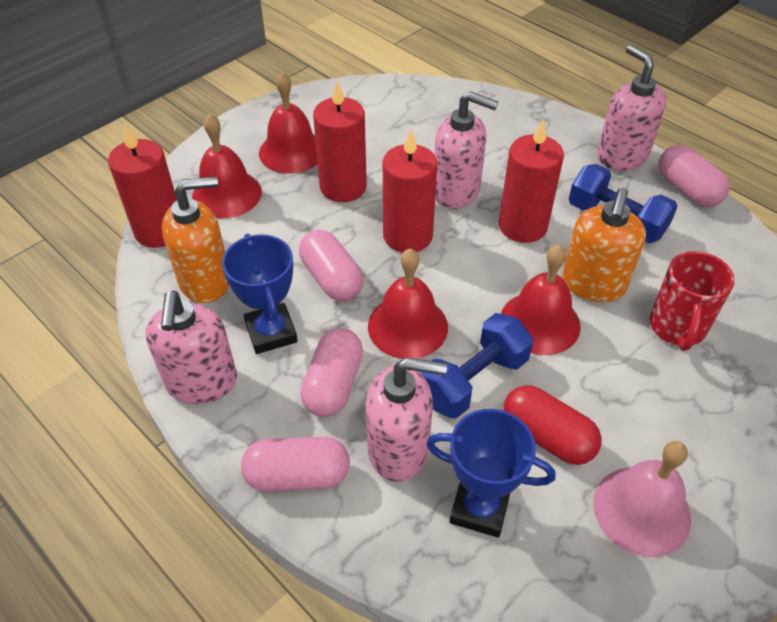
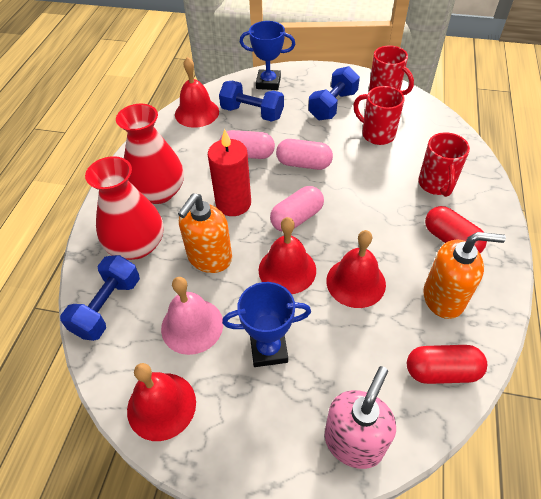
blue dumbbell: 2 -> 3
pink capsule: 4 -> 3
pink soap dispenser: 4 -> 1
red candle: 4 -> 1
red capsule: 1 -> 2
red mug: 1 -> 3
red vase: 0 -> 2

